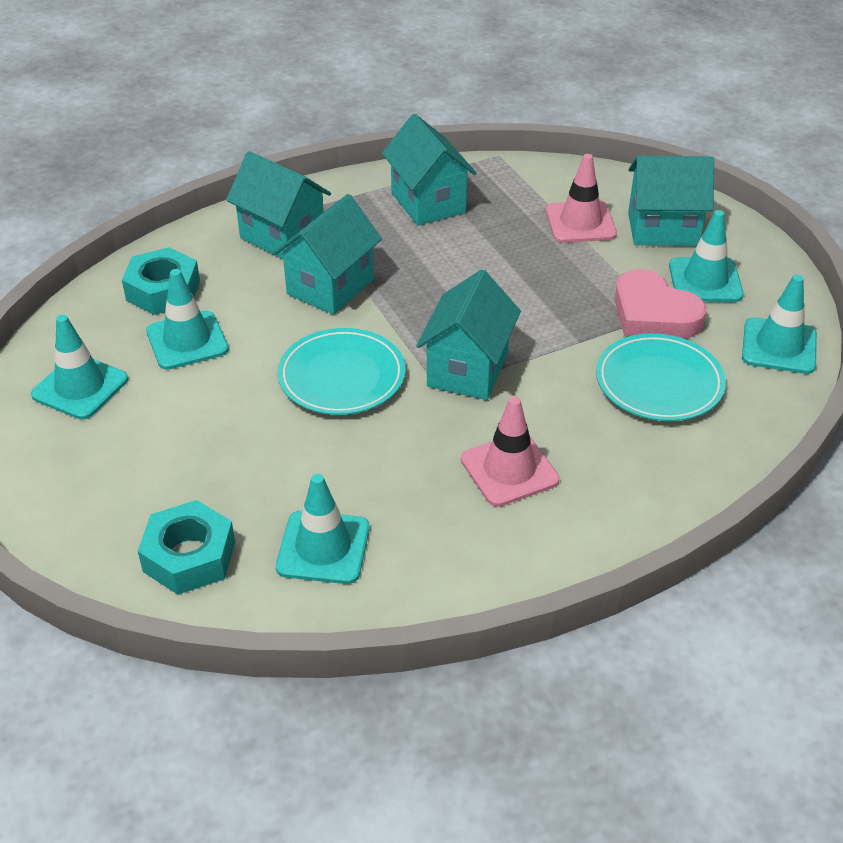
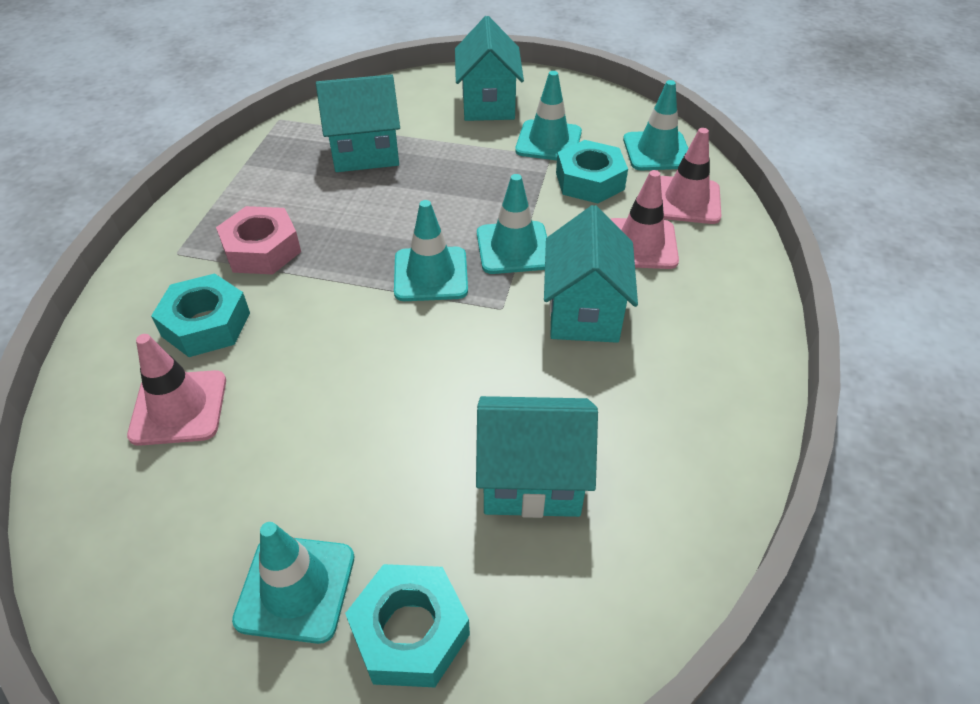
pink heart: 1 -> 0
pink nut: 0 -> 1
pink traffic cone: 2 -> 3
turquoise house: 5 -> 4
turquoise nut: 2 -> 3
turquoise plate: 2 -> 0

